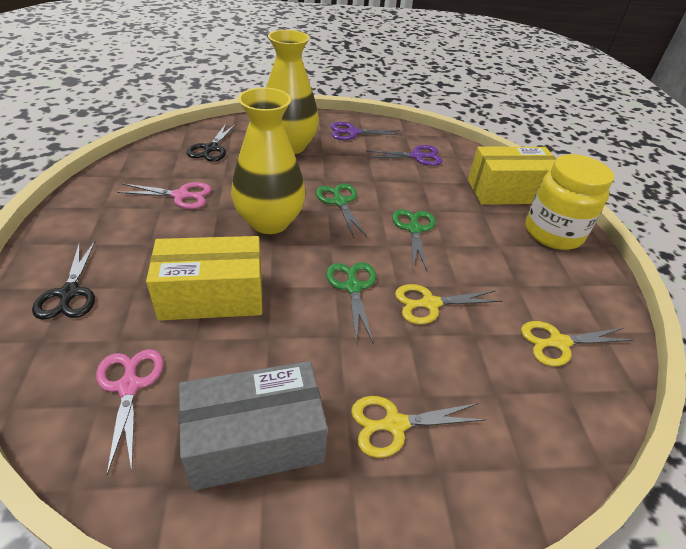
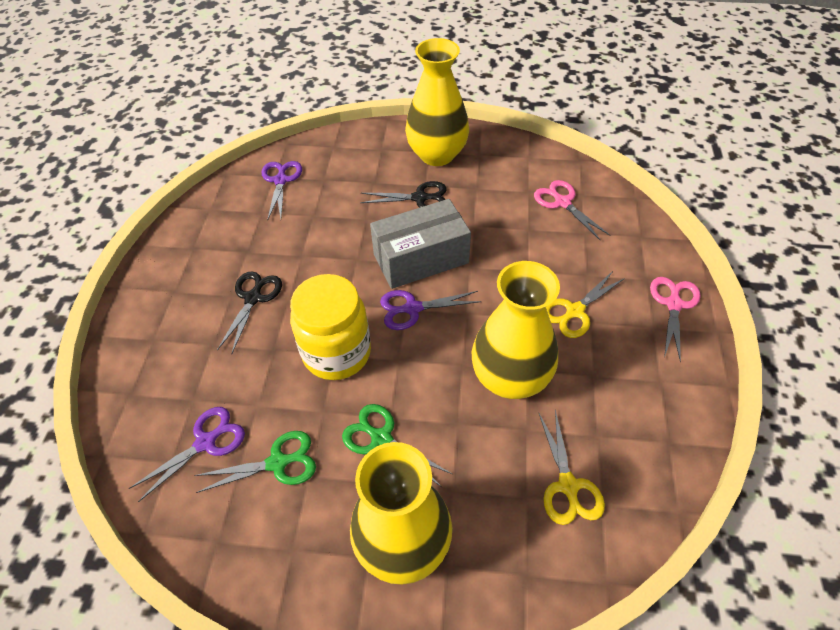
green scissors: 3 -> 2
purple scissors: 2 -> 3
yellow box: 2 -> 0
yellow scissors: 3 -> 2
yellow vase: 2 -> 3

